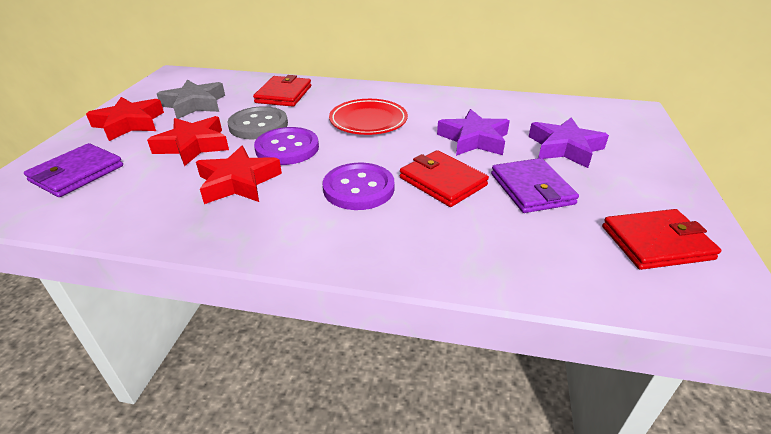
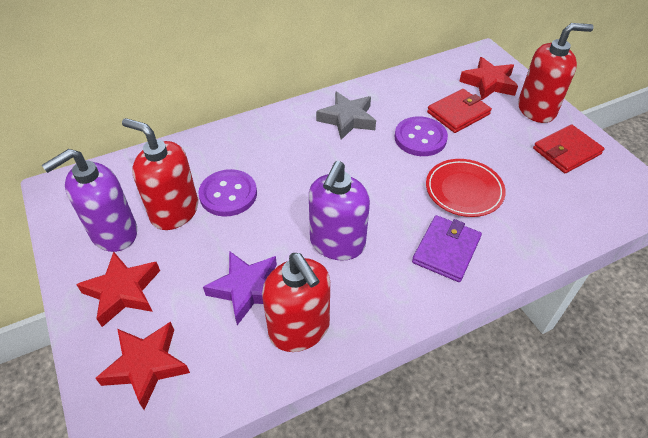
grey button: 1 -> 0
purple soap dispenser: 0 -> 2
purple star: 2 -> 1
purple wallet: 2 -> 1
red soap dispenser: 0 -> 3
red wallet: 3 -> 2

